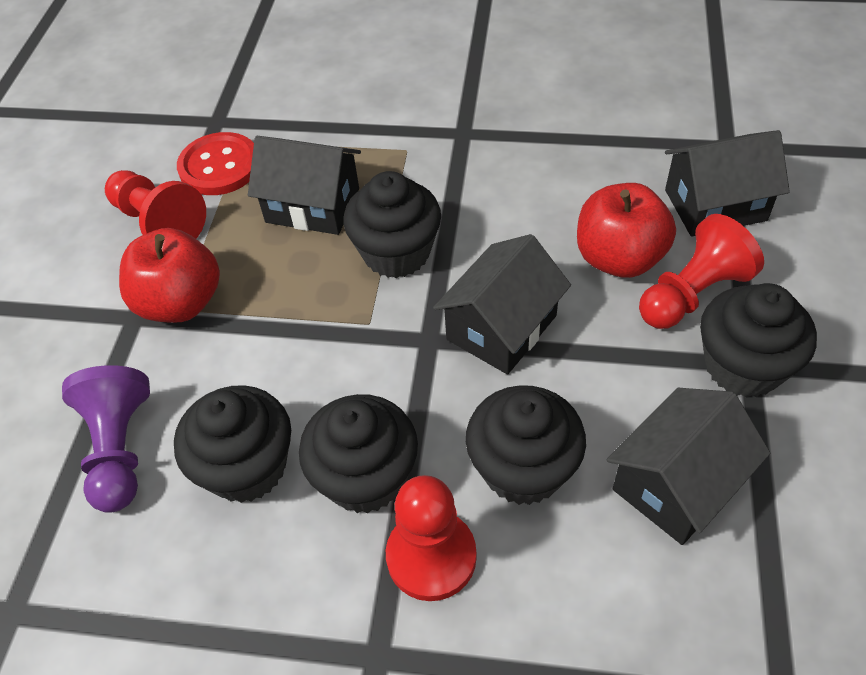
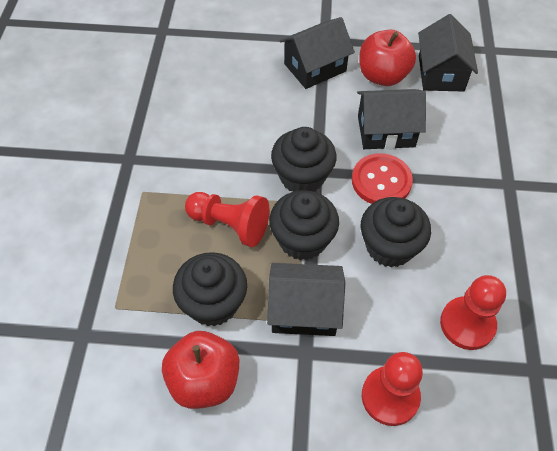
black cupcake: 5 -> 4
purple pawn: 1 -> 0

